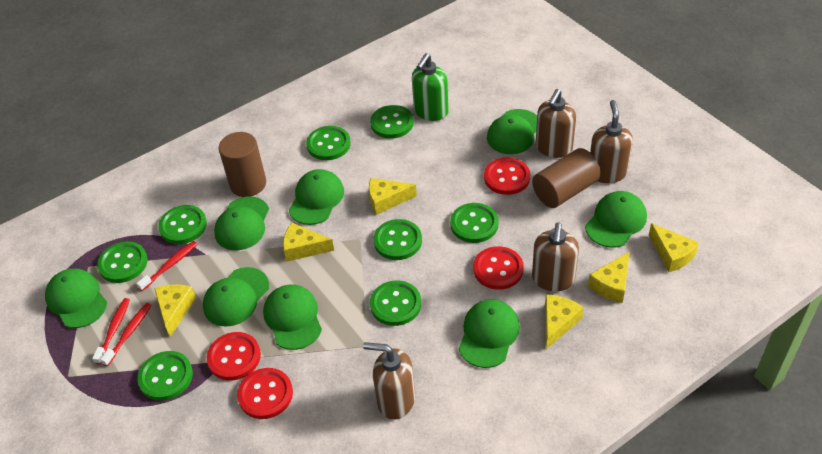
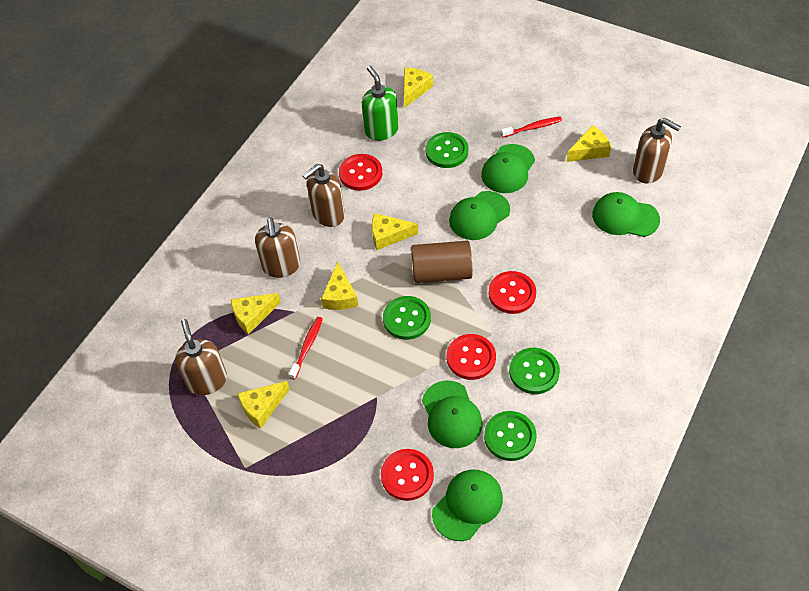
brown cylinder: 2 -> 1
green button: 8 -> 4
green cap: 8 -> 5
red toothbrush: 3 -> 2

